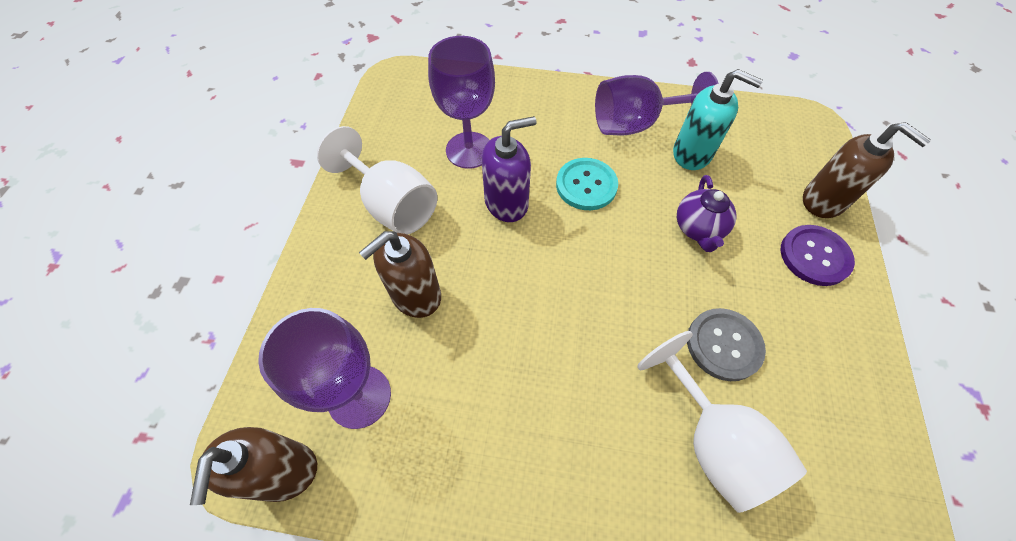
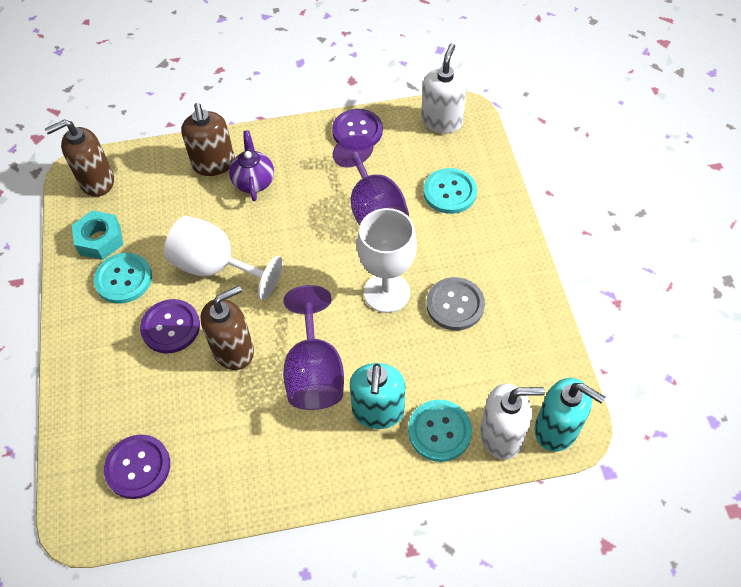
purple button: 1 -> 3
purple goblet: 3 -> 2
purple soap dispenser: 1 -> 0
turquoise button: 1 -> 3
turquoise nut: 0 -> 1
turquoise soap dispenser: 1 -> 2
white soap dispenser: 0 -> 2

